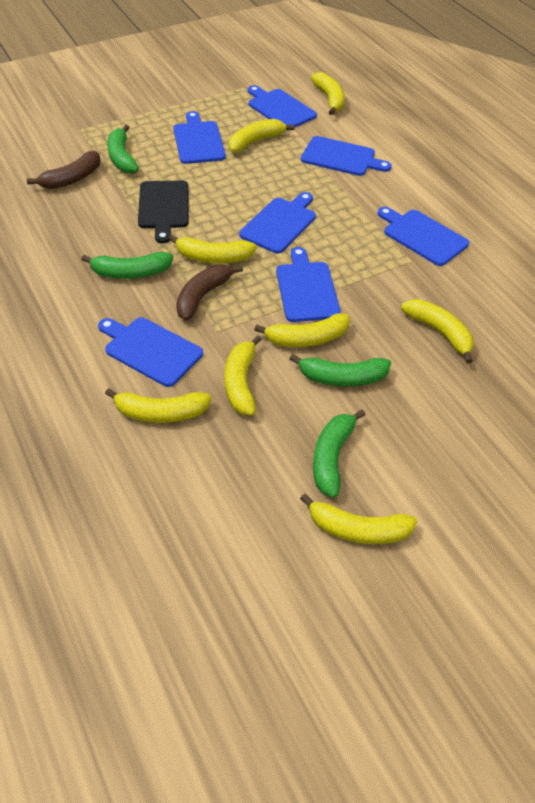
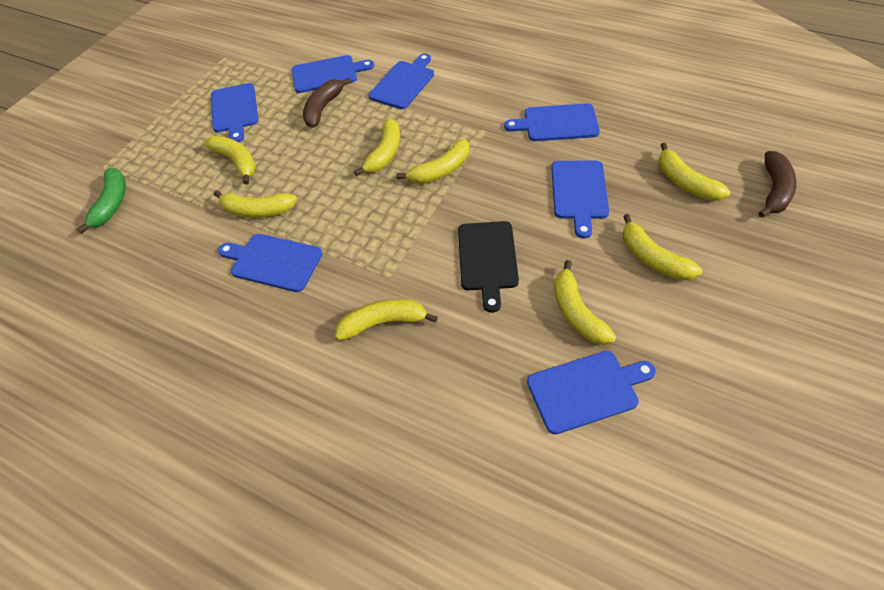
green banana: 4 -> 1

